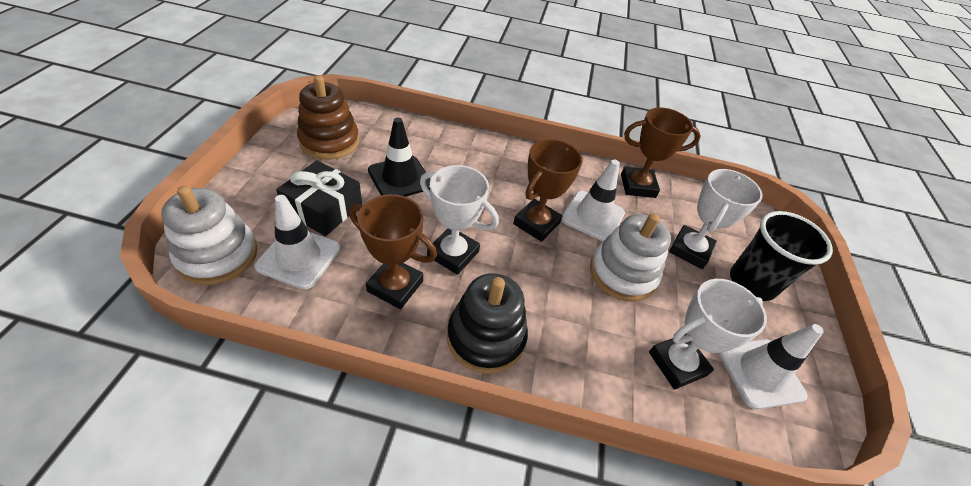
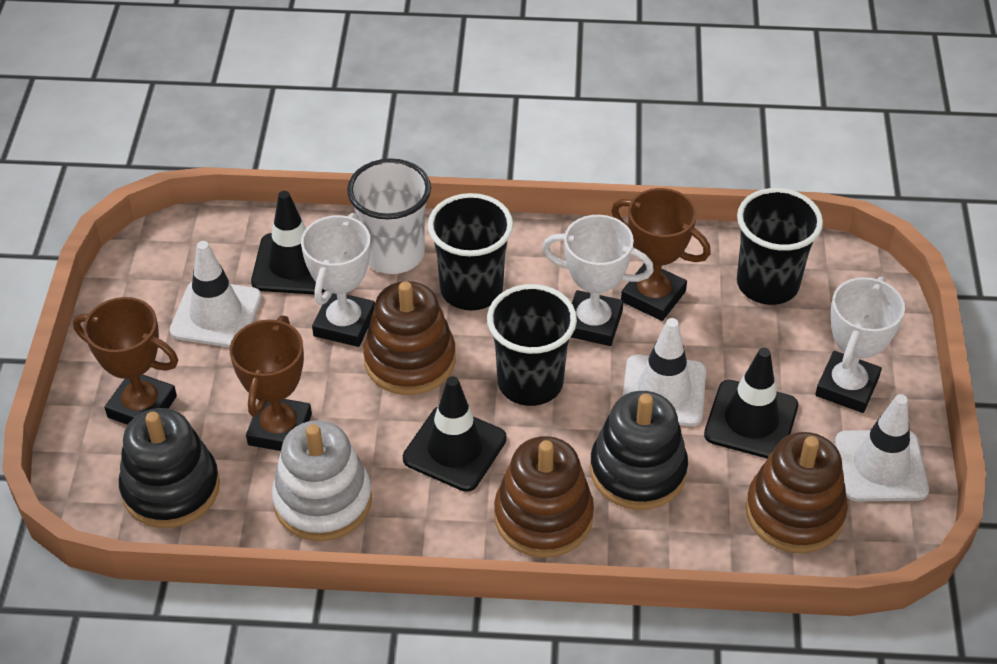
black cup: 1 -> 3
black gift: 1 -> 0
black stacking toy: 1 -> 2
black traffic cone: 1 -> 3
brown stacking toy: 1 -> 3
white cup: 0 -> 1
white stacking toy: 2 -> 1

